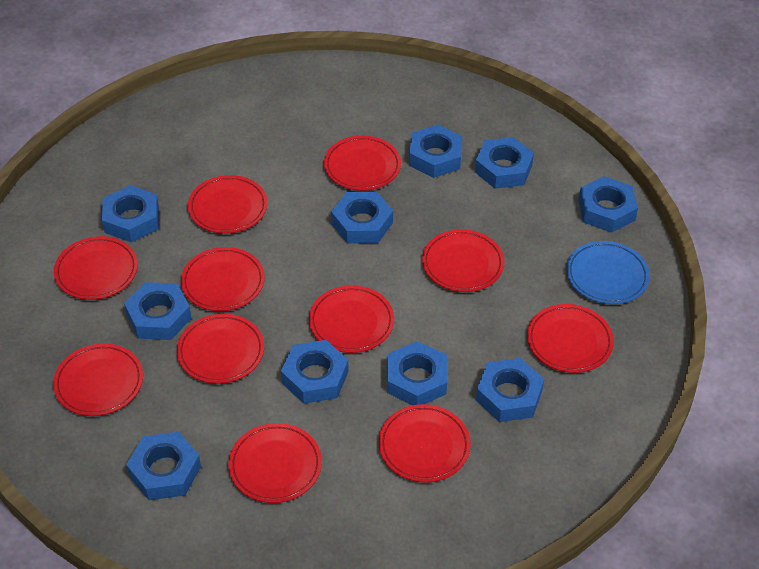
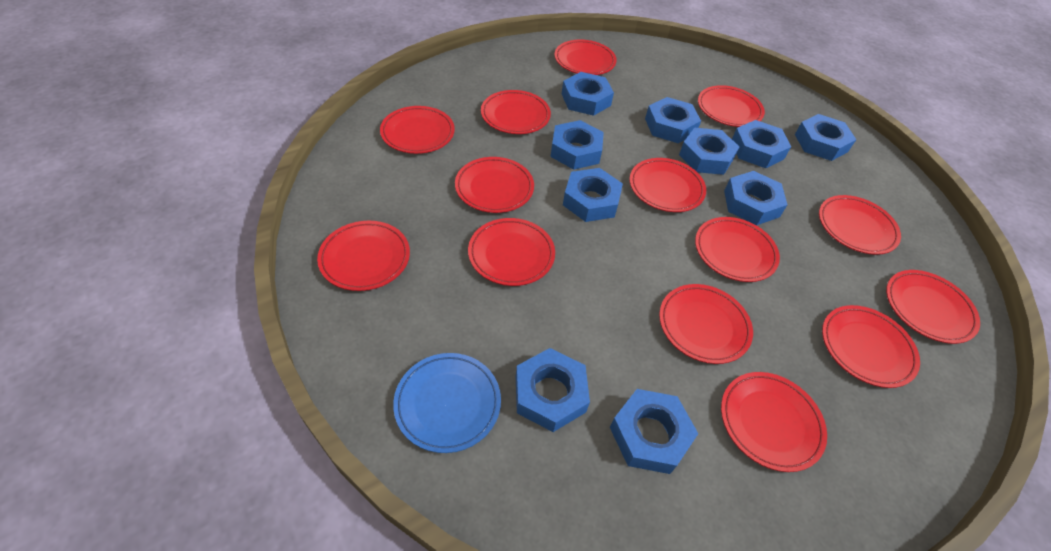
red plate: 11 -> 14

